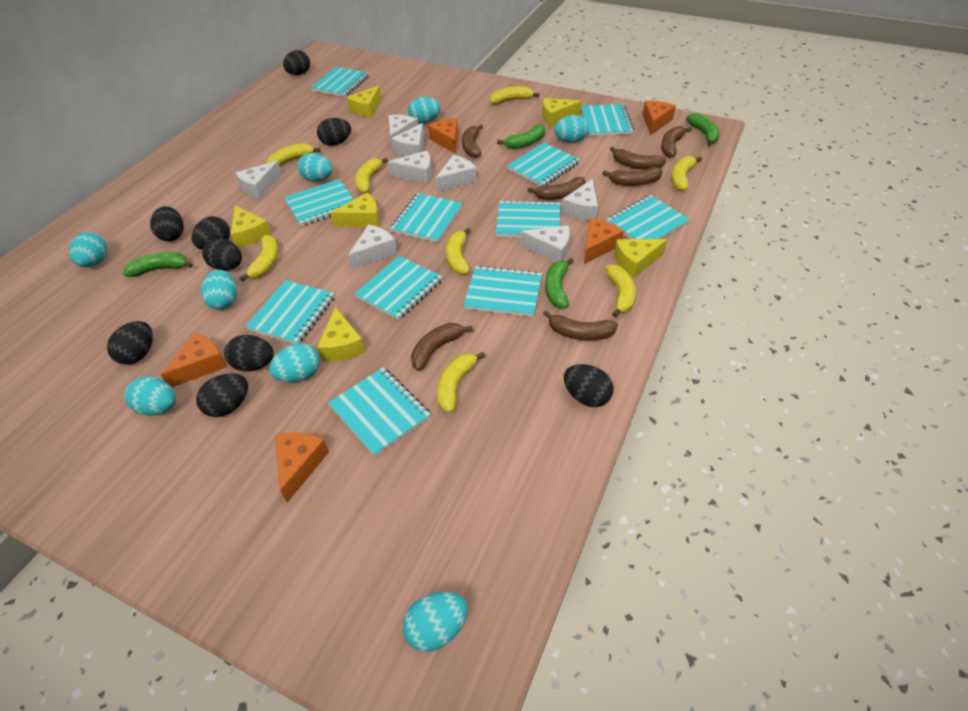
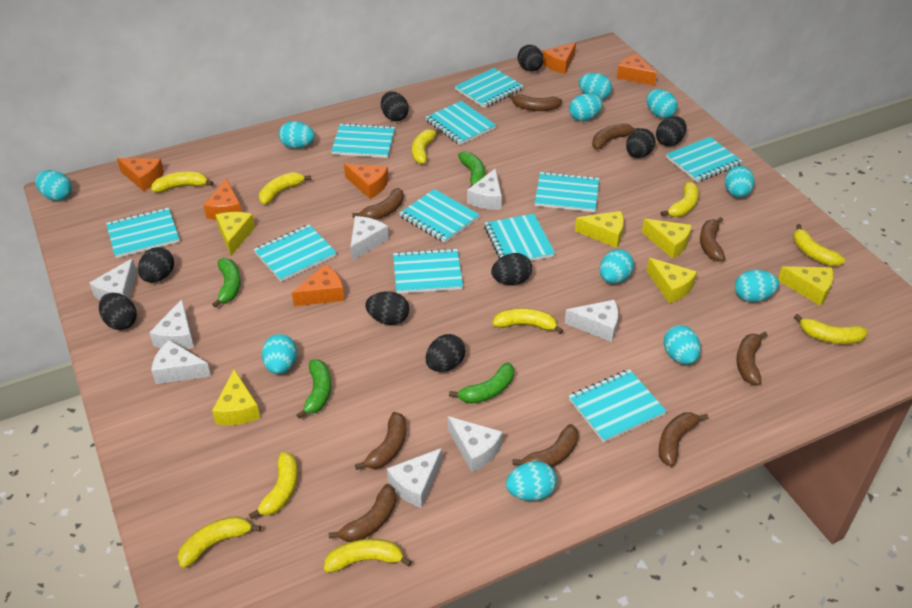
brown banana: 7 -> 9
orange cheese: 5 -> 6
turquoise egg: 8 -> 11
yellow banana: 8 -> 10

